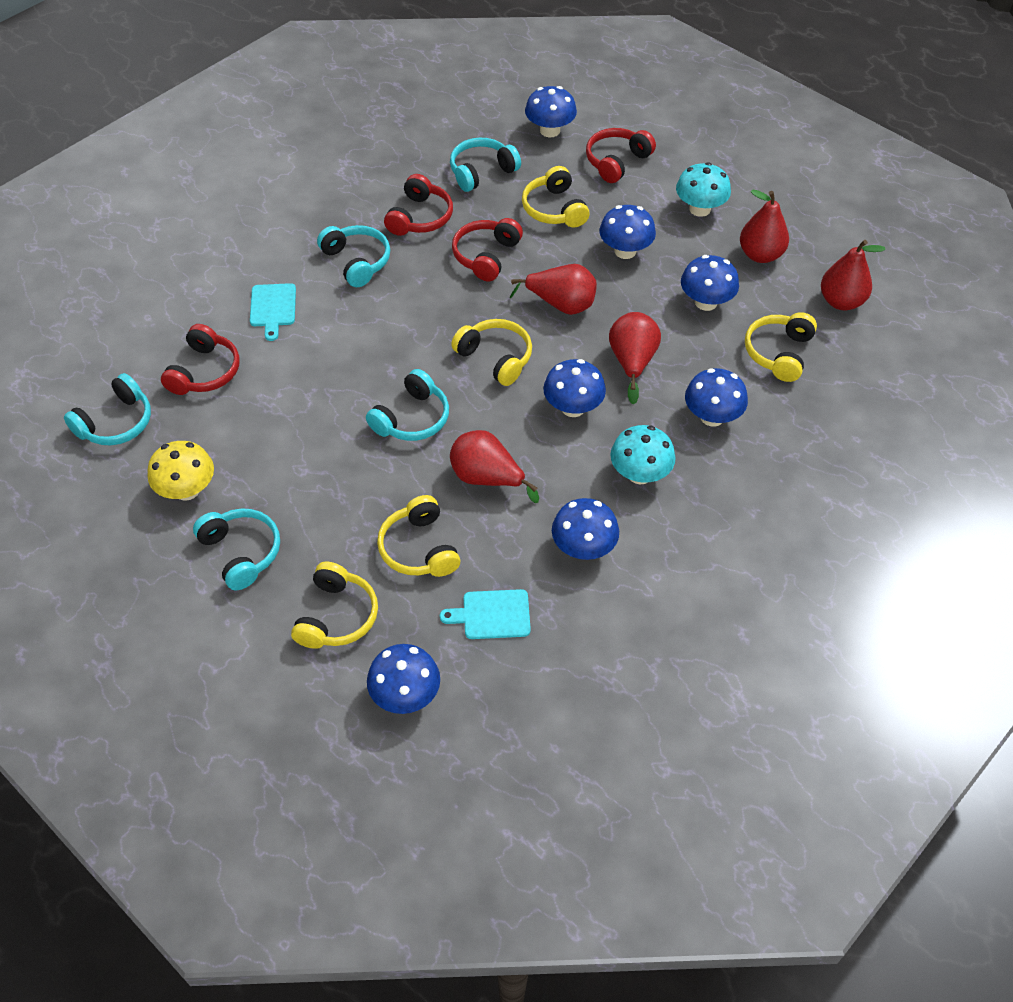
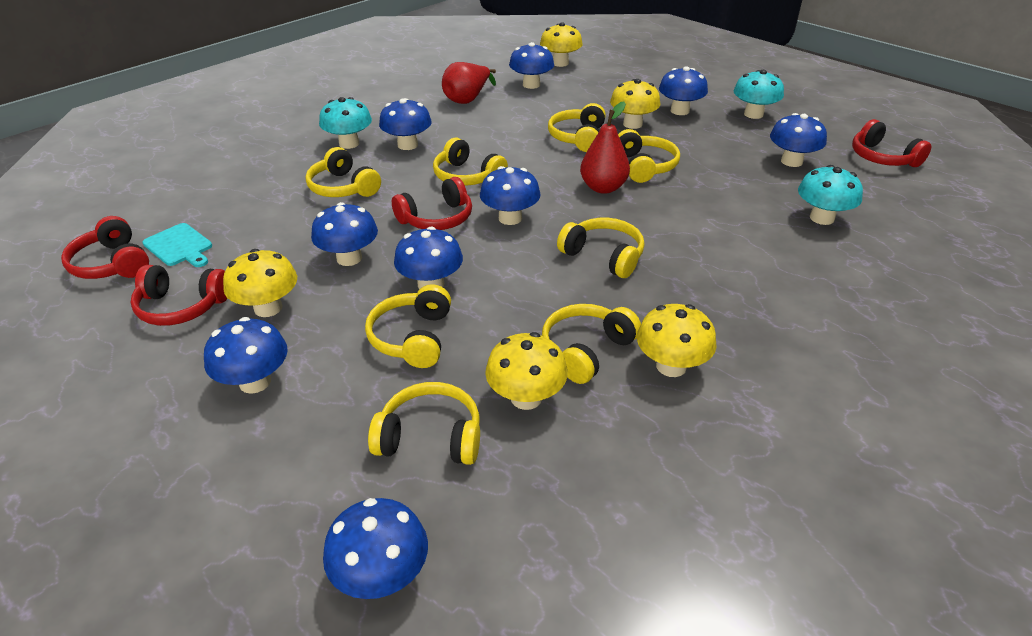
blue mushroom: 7 -> 9
red pear: 5 -> 2
turquoise cutting board: 2 -> 1
turquoise headphones: 5 -> 0
turquoise mushroom: 2 -> 3
yellow headphones: 5 -> 8
yellow mushroom: 1 -> 5

